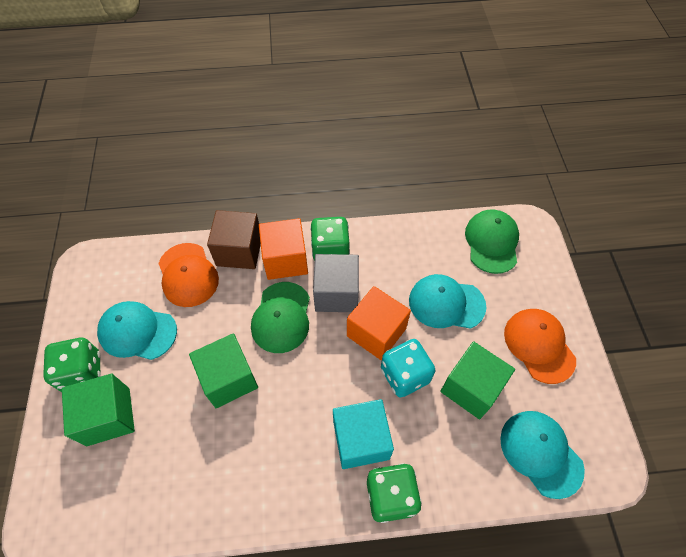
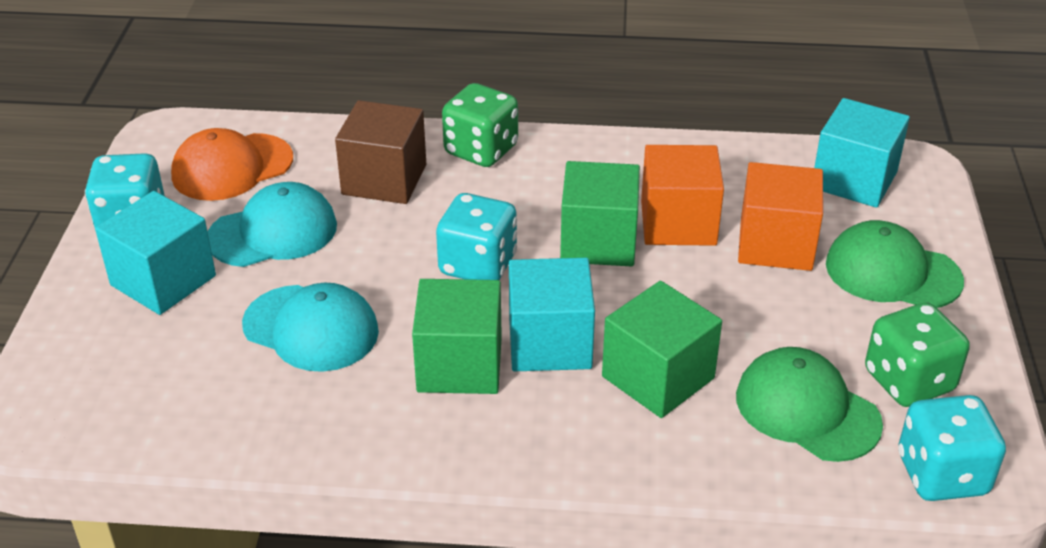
green dice: 3 -> 2
grey cube: 1 -> 0
orange cap: 2 -> 1
turquoise cap: 3 -> 2
turquoise cube: 1 -> 3
turquoise dice: 1 -> 3

